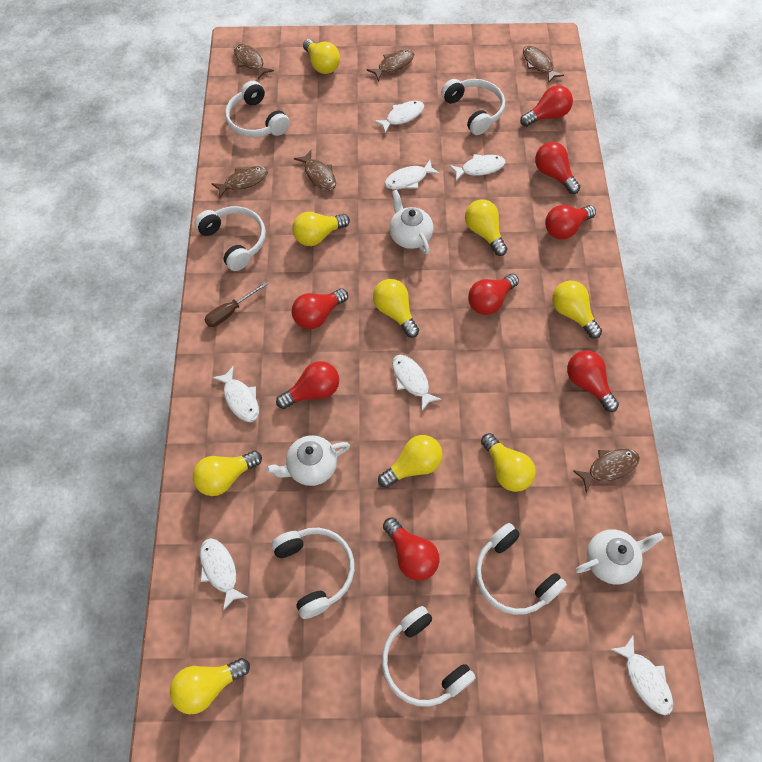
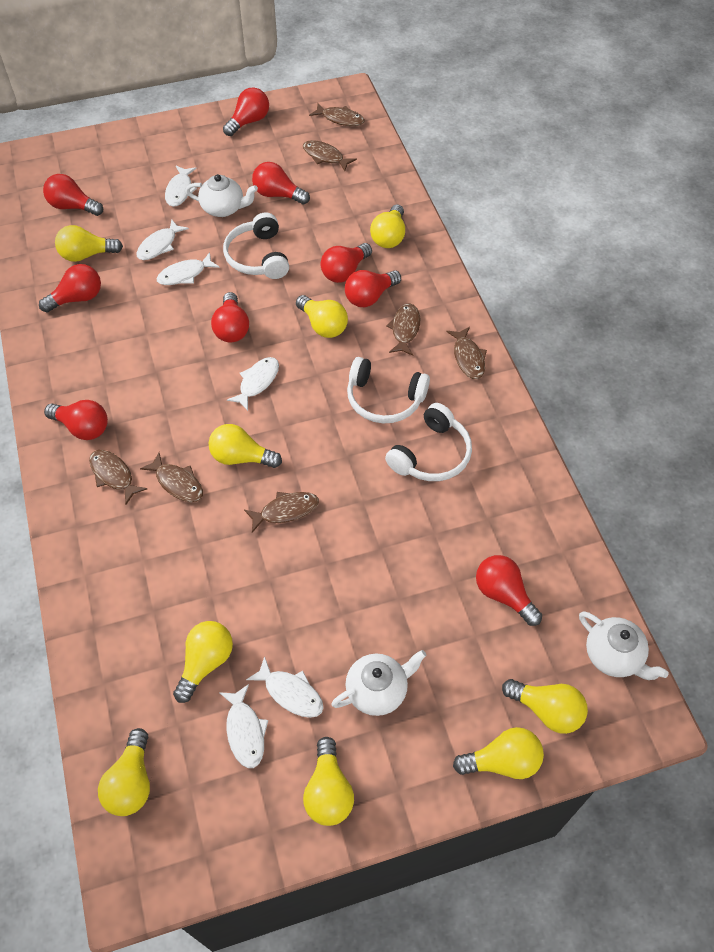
brown fish: 6 -> 7
brown screwdriver: 1 -> 0
red light bulb: 8 -> 9
white fish: 7 -> 6
white headphones: 6 -> 3

